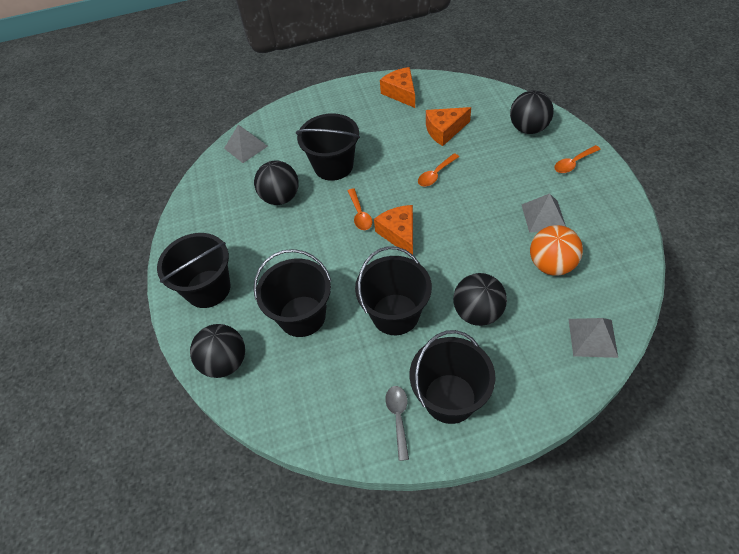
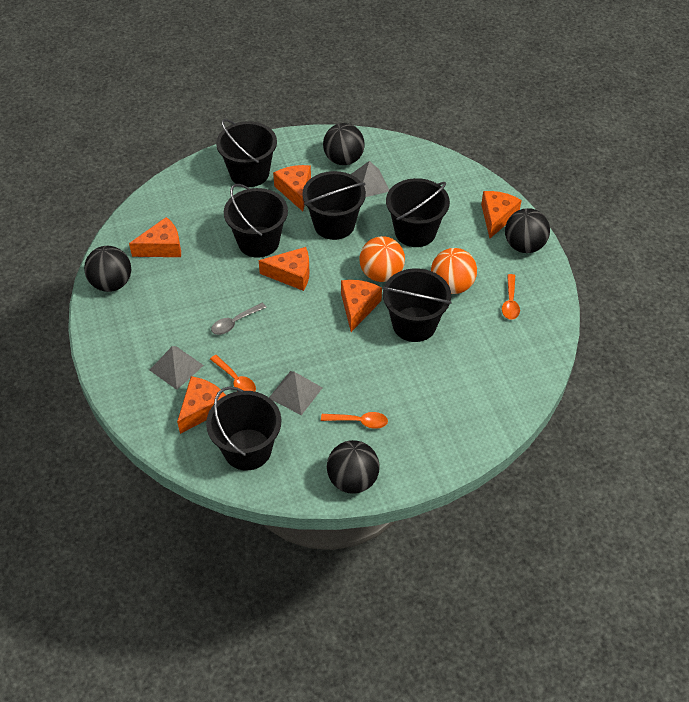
black bucket: 5 -> 6
orange ball: 1 -> 2
orange cheese: 3 -> 6

